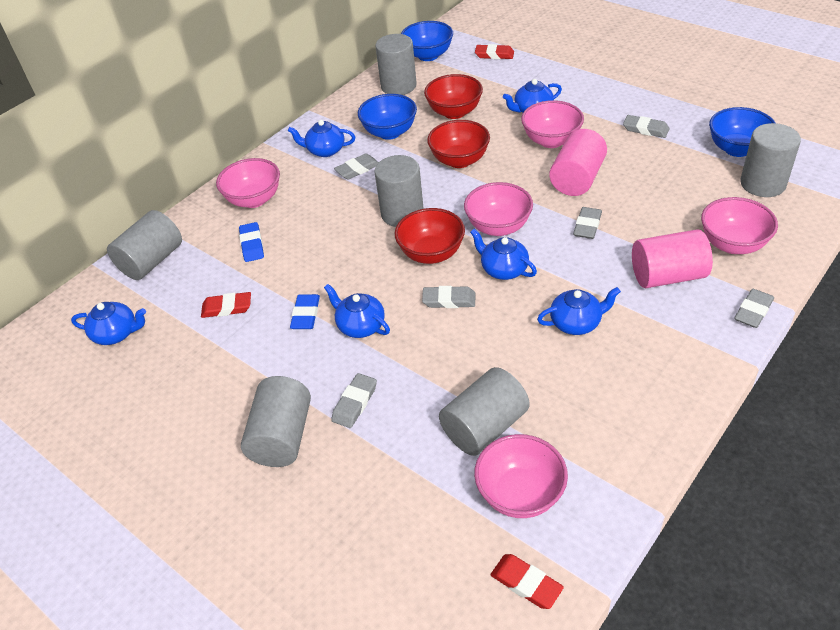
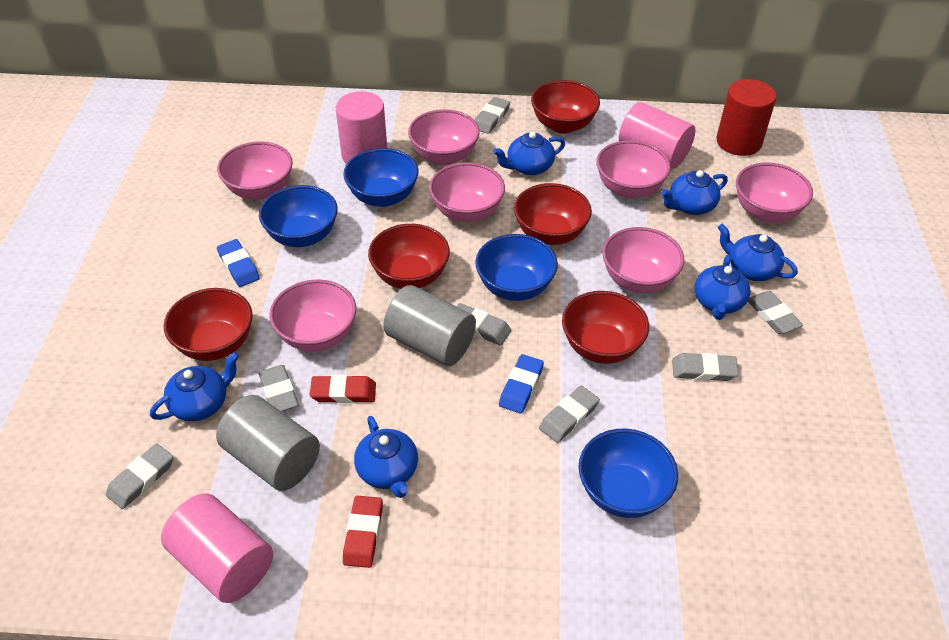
blue bowl: 3 -> 4
grey cylinder: 6 -> 2
grey eraser: 6 -> 7
pink bowl: 5 -> 7
pink cylinder: 2 -> 3
red bowl: 3 -> 5
red cylinder: 0 -> 1
red eraser: 3 -> 2

